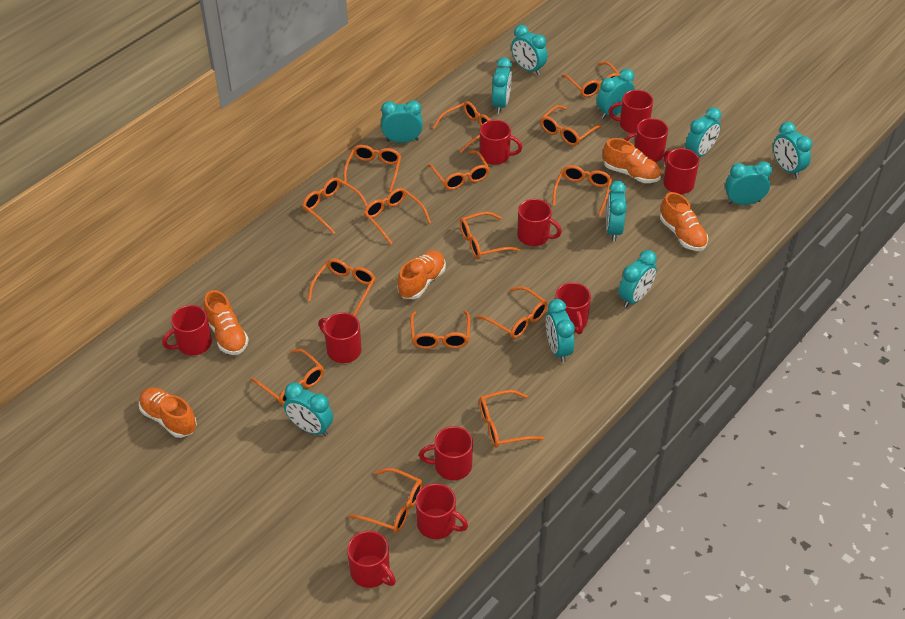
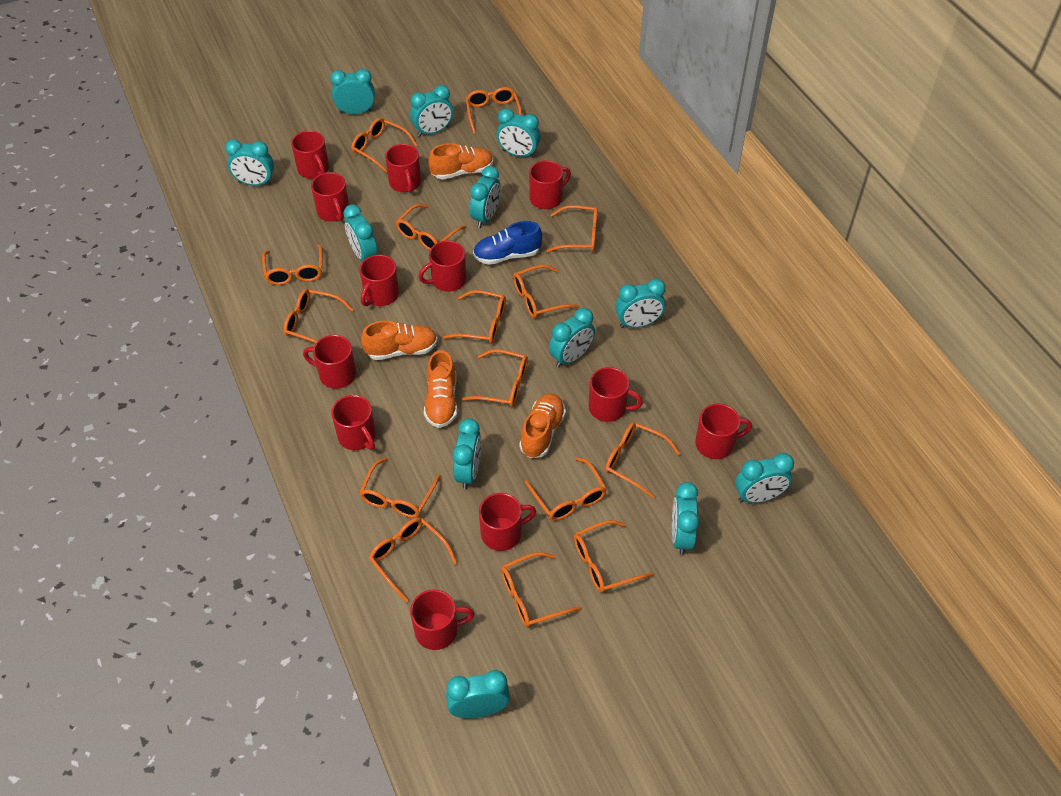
blue shoe: 0 -> 1
orange shoe: 5 -> 4
red mug: 11 -> 12
turquoise clock: 11 -> 12

